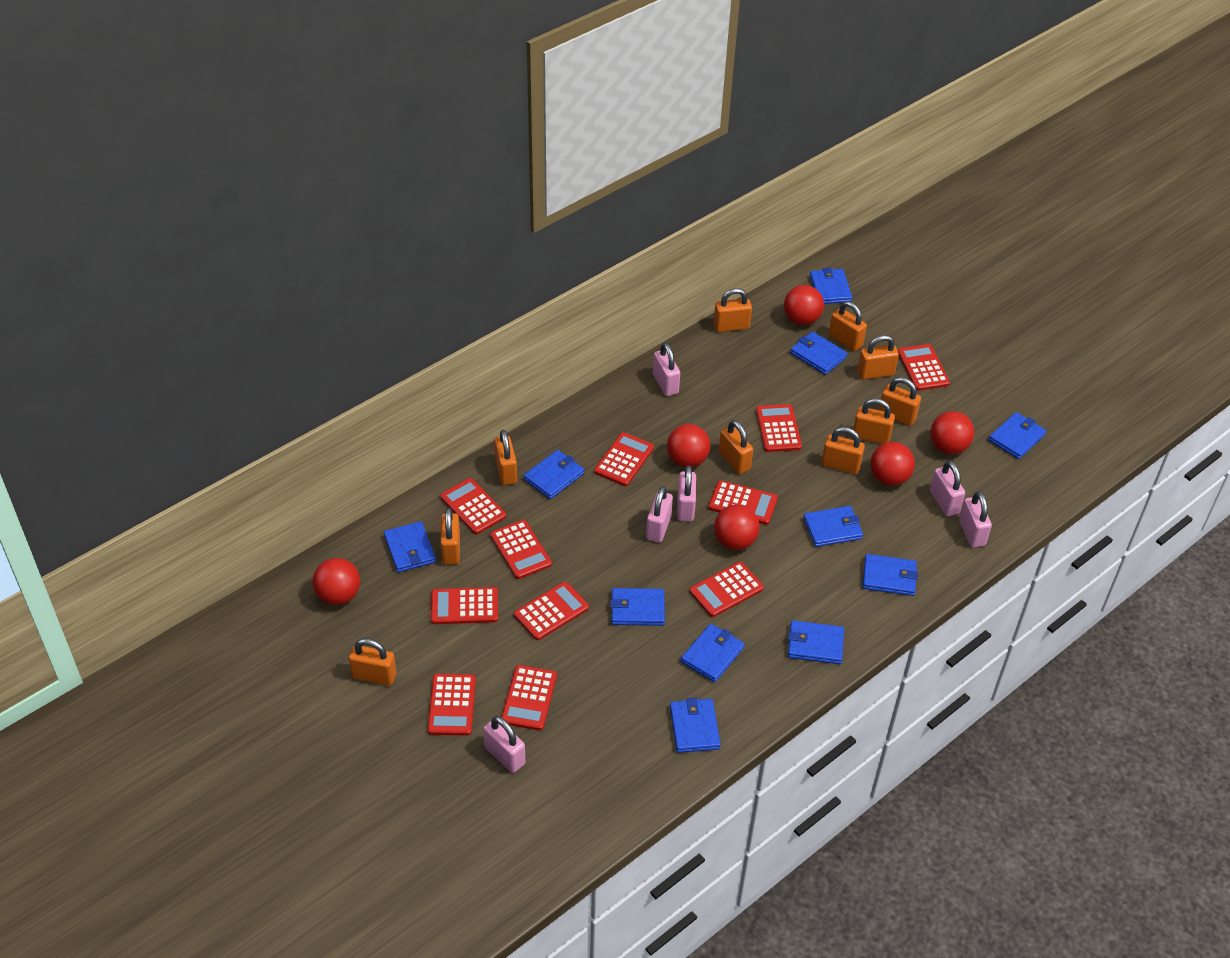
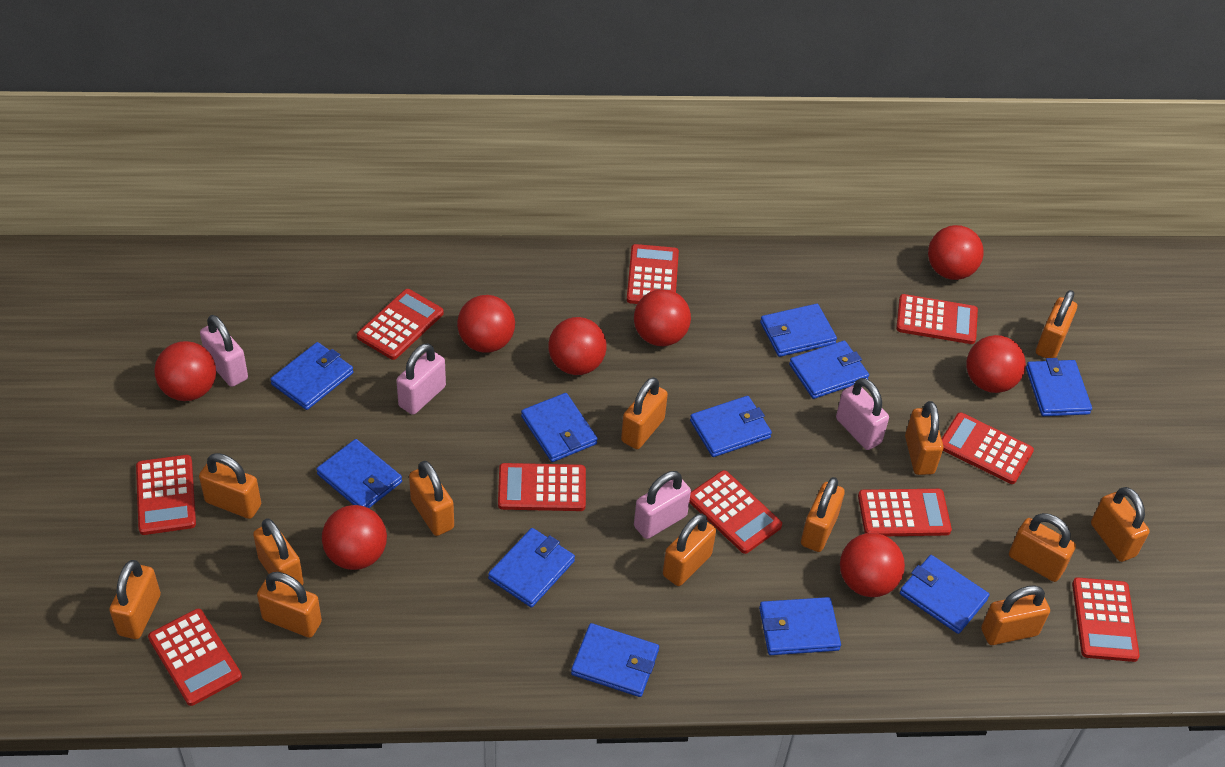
orange padlock: 10 -> 13
pink padlock: 6 -> 4
red ball: 6 -> 8
red calculator: 11 -> 10

